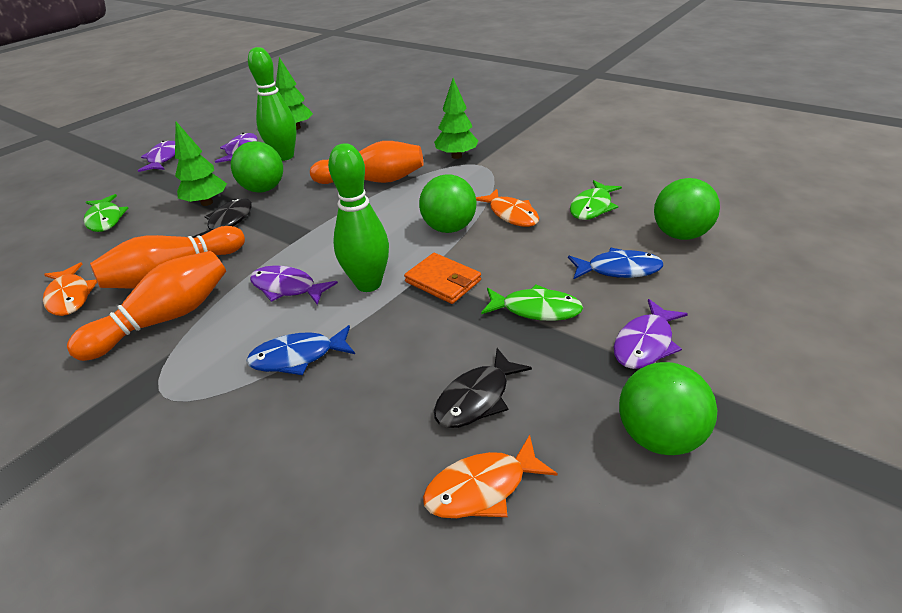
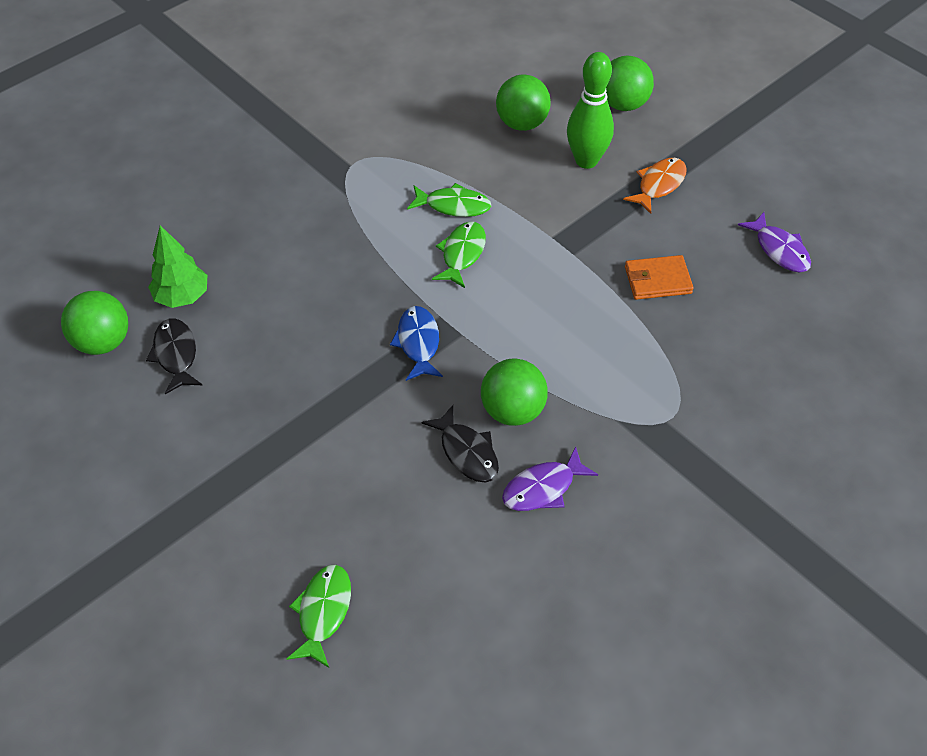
blue fish: 2 -> 1
green bowling pin: 2 -> 1
green tree: 3 -> 1
orange bowling pin: 3 -> 0
orange fish: 3 -> 1
purple fish: 4 -> 2

